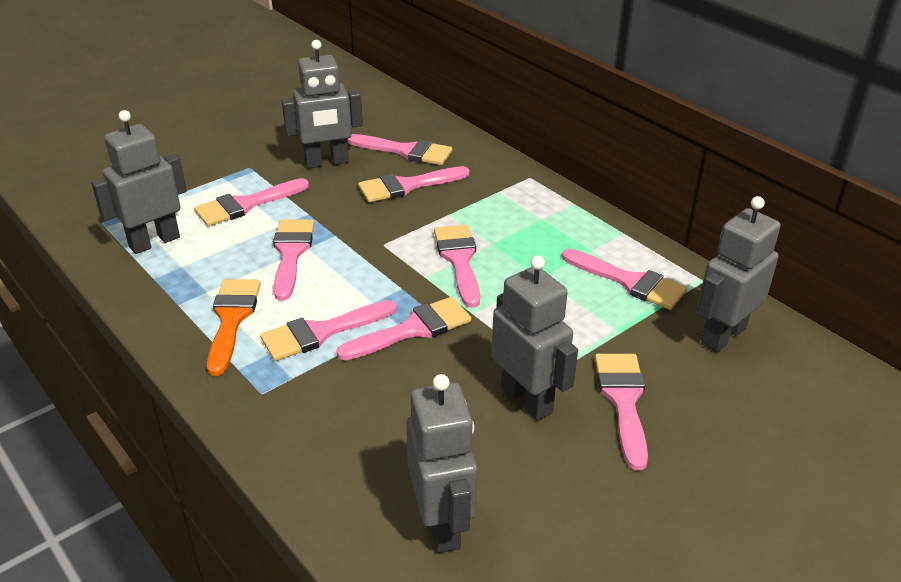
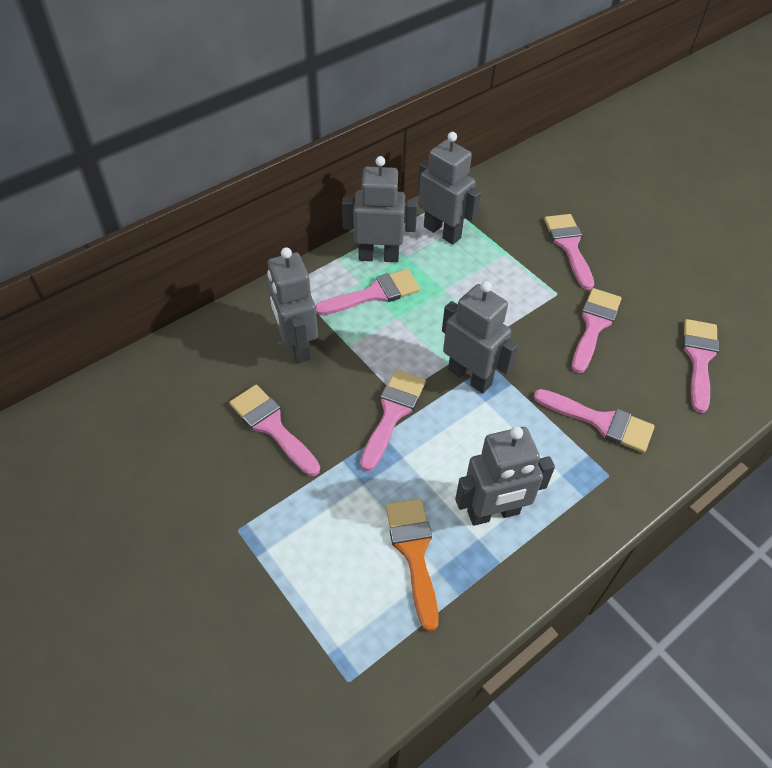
pink brush: 9 -> 7

